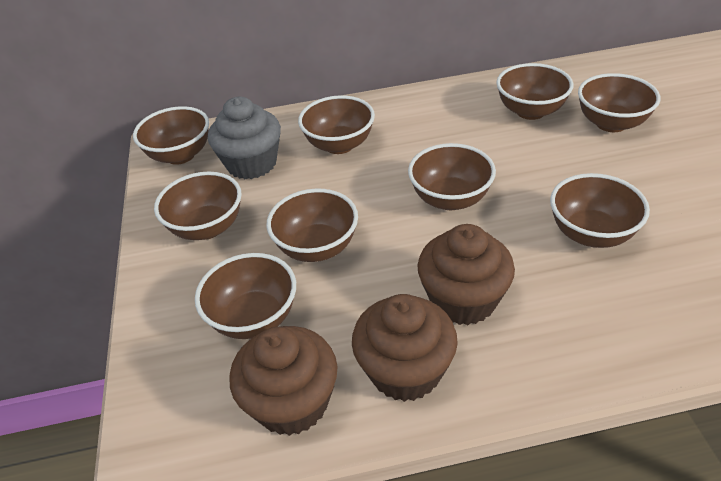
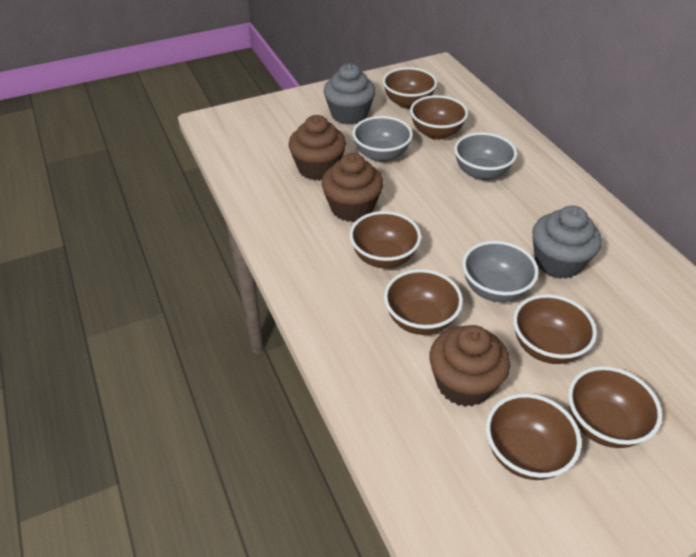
brown bowl: 9 -> 7
grey bowl: 0 -> 3
grey cupcake: 1 -> 2

